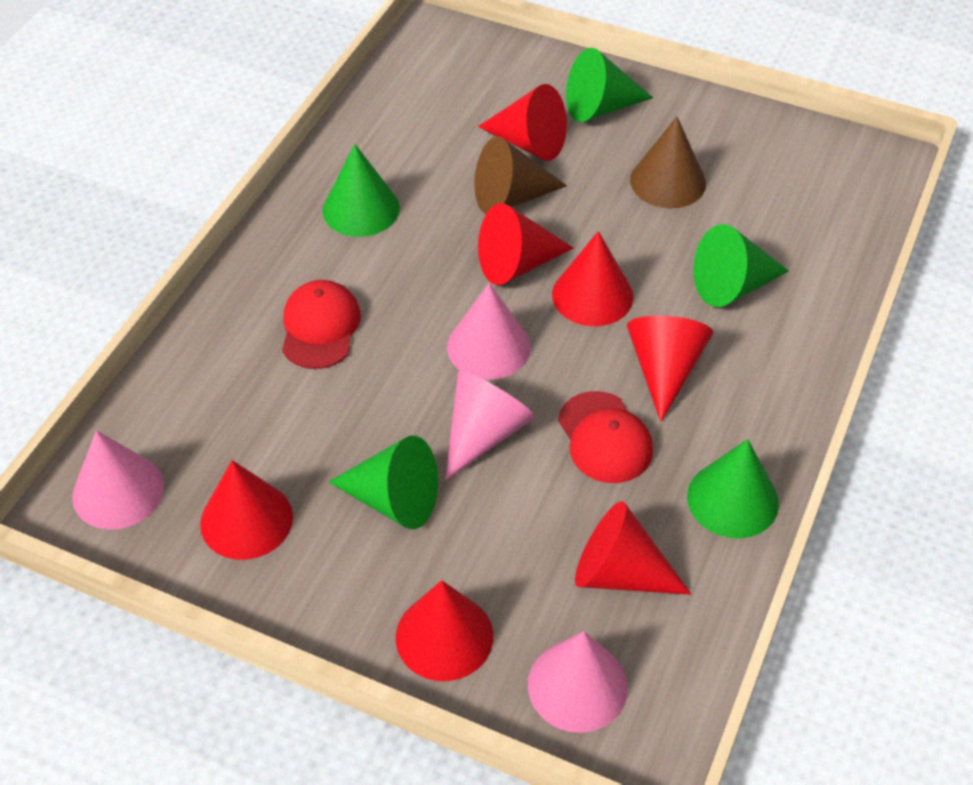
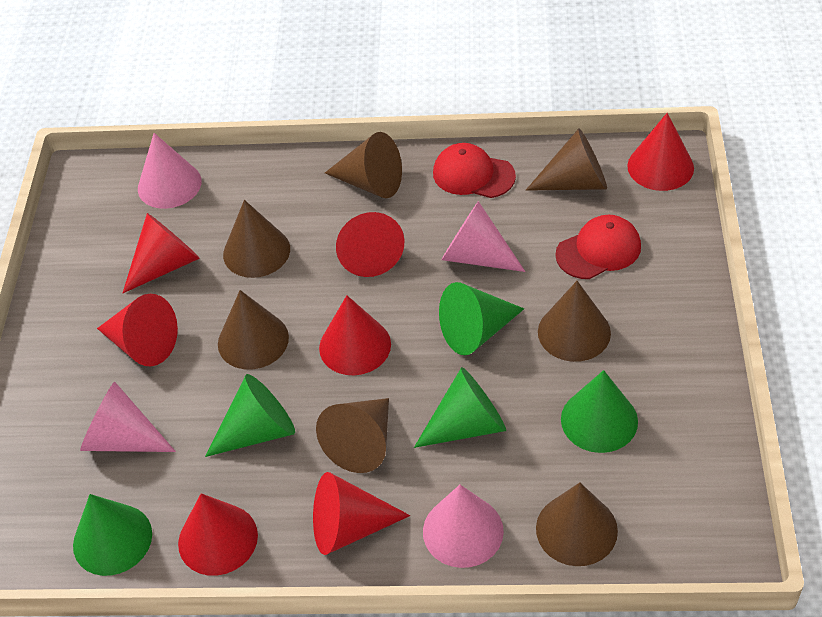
brown cone: 2 -> 7

